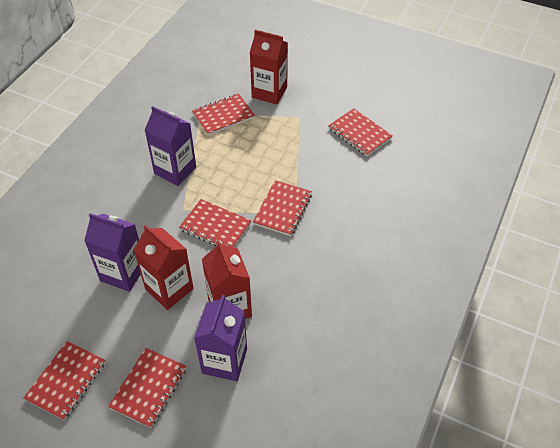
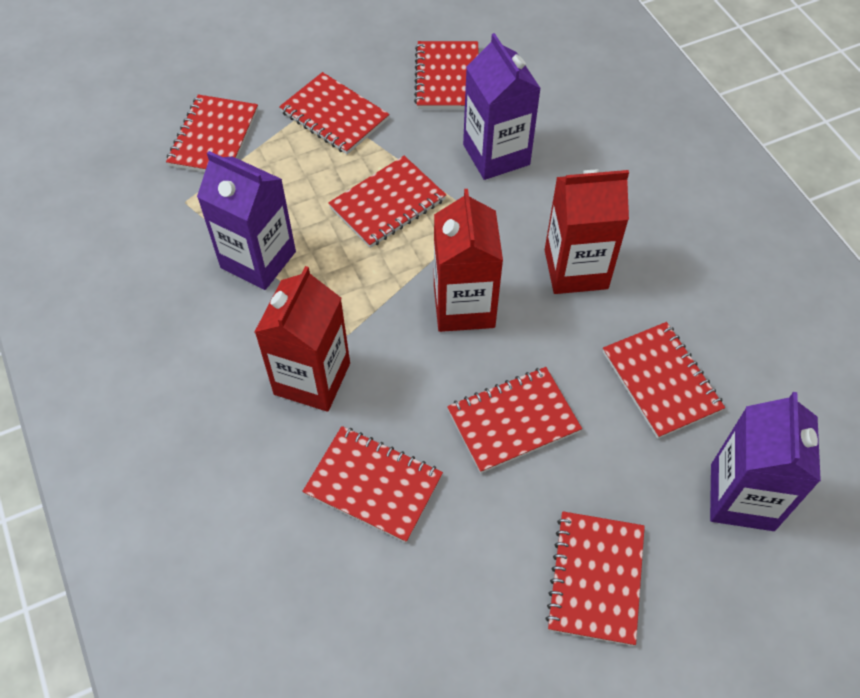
red notebook: 6 -> 8

